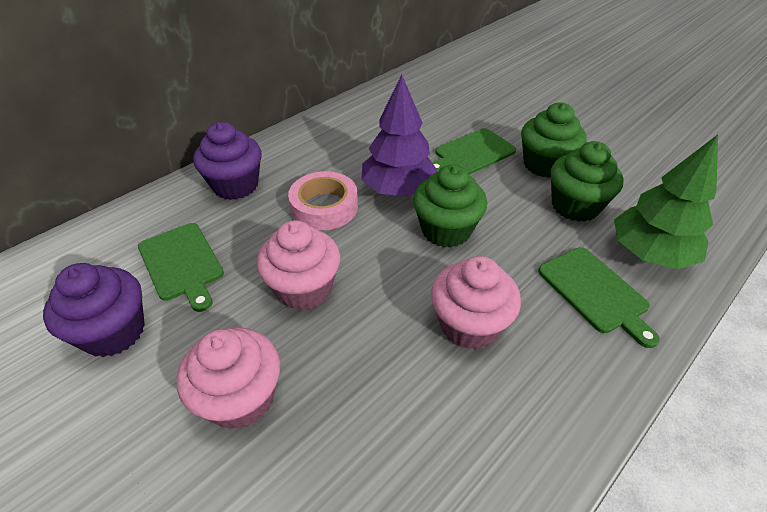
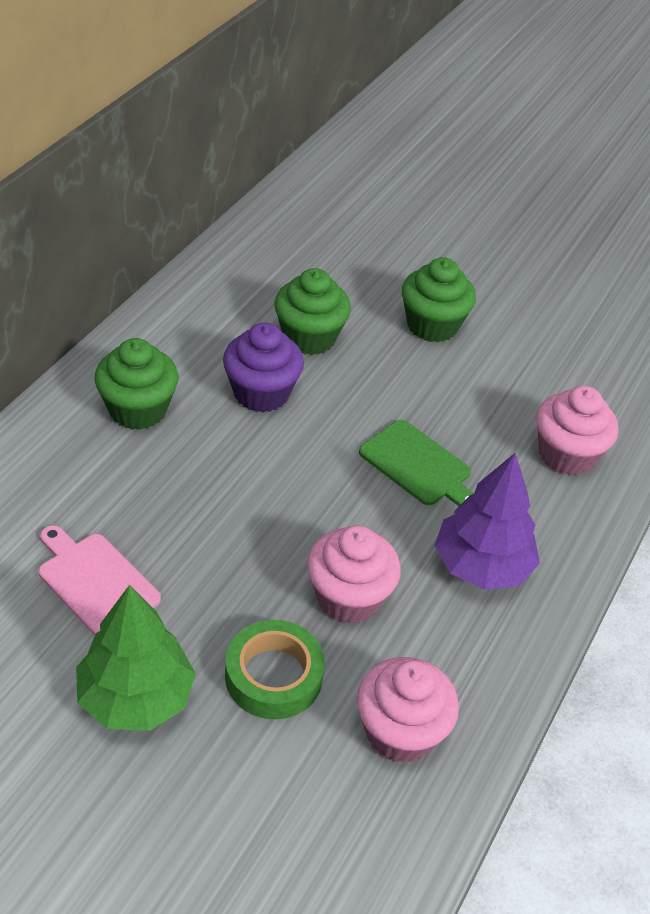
green cutting board: 3 -> 1
green tape: 0 -> 1
pink cutting board: 0 -> 1
pink tape: 1 -> 0
purple cupcake: 2 -> 1

